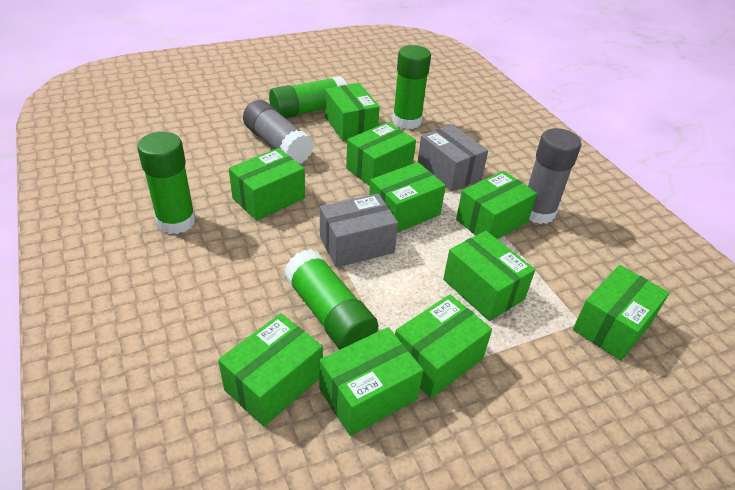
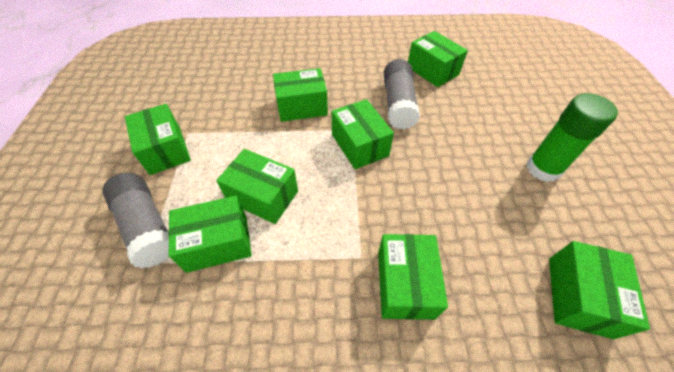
green box: 10 -> 8
green glue stick: 4 -> 1
grey box: 2 -> 0

